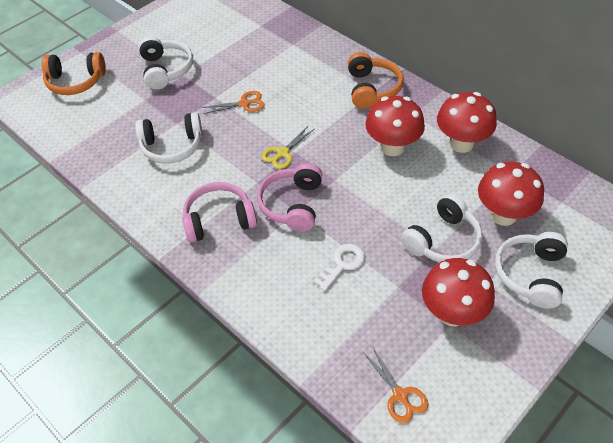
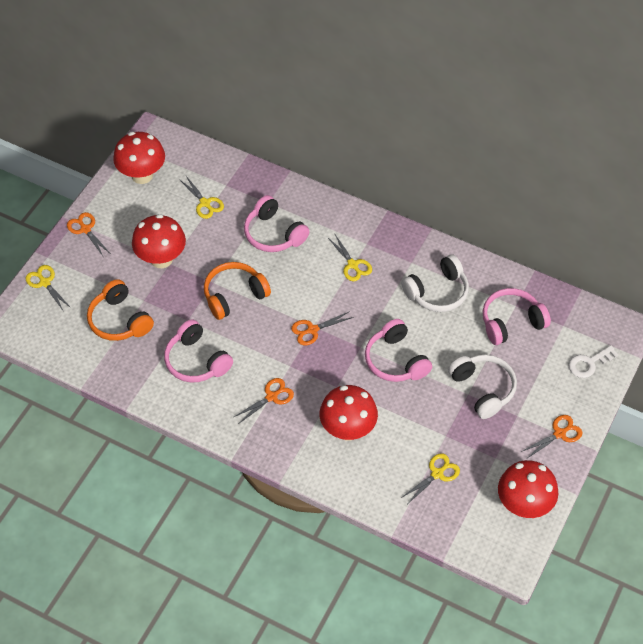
orange scissors: 2 -> 4
pink headphones: 2 -> 4
white headphones: 4 -> 2
yellow scissors: 1 -> 4

